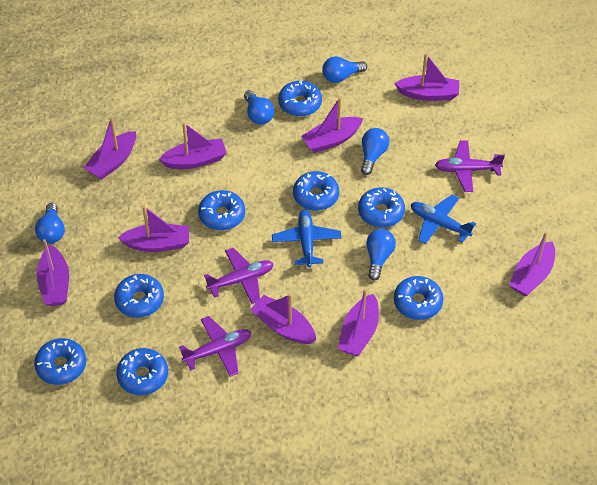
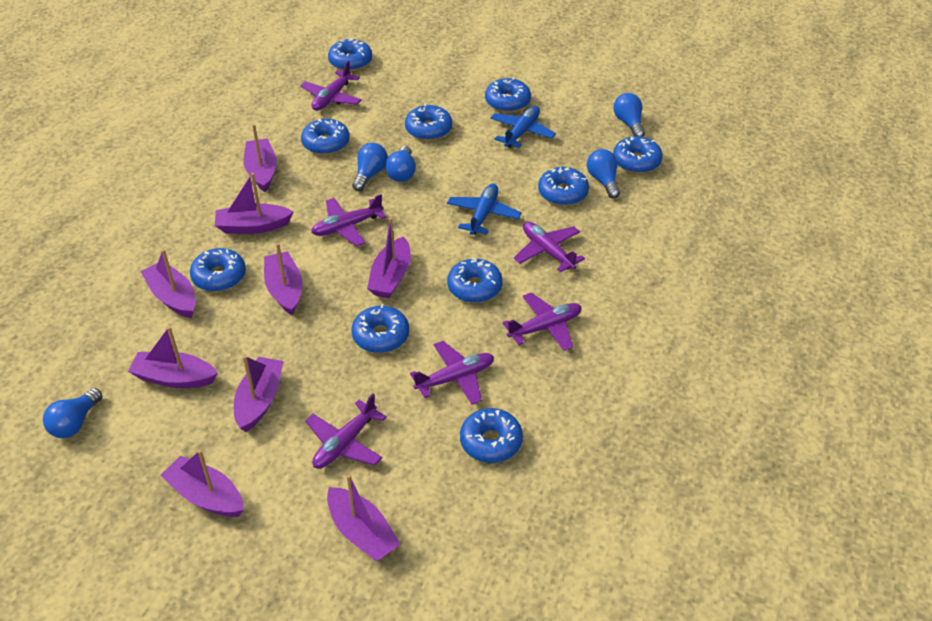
blue donut: 8 -> 10
purple plane: 3 -> 6

